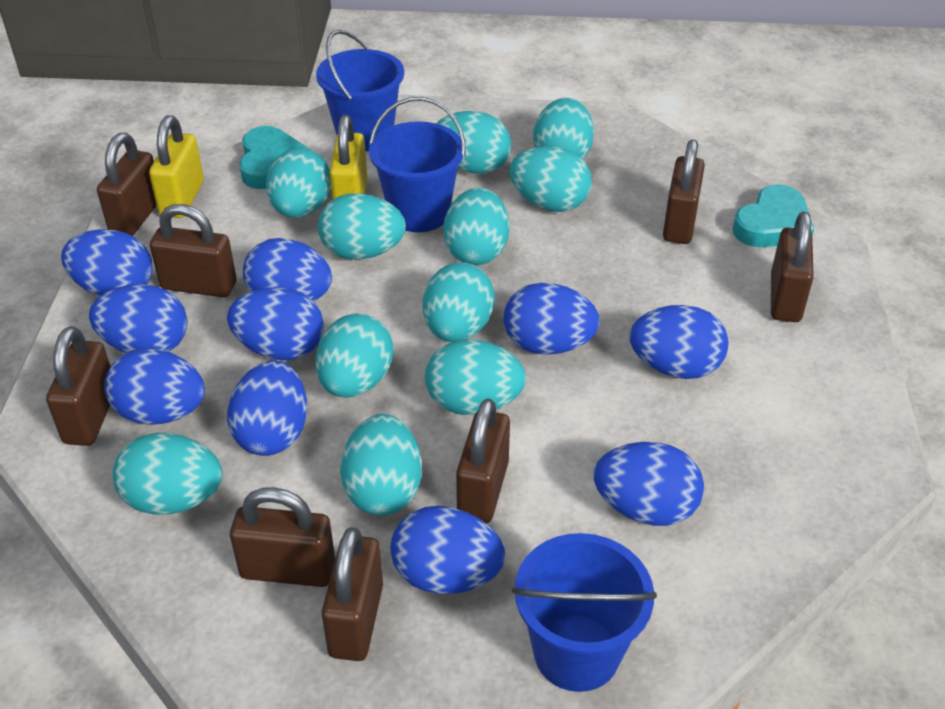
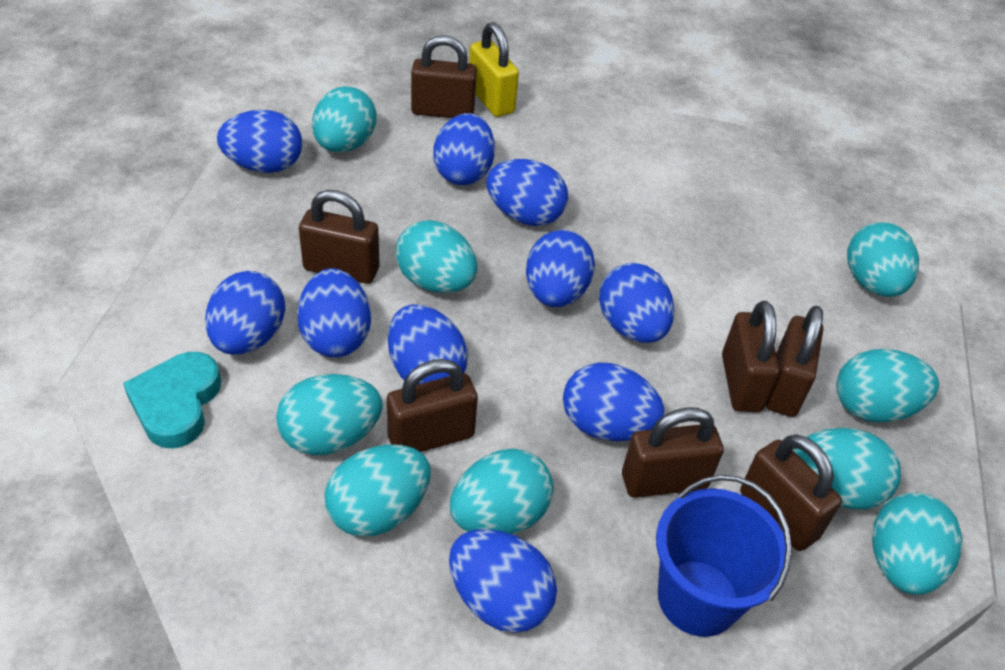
blue bucket: 3 -> 1
brown padlock: 8 -> 7
turquoise egg: 11 -> 9
turquoise heart: 2 -> 1
yellow padlock: 2 -> 1

